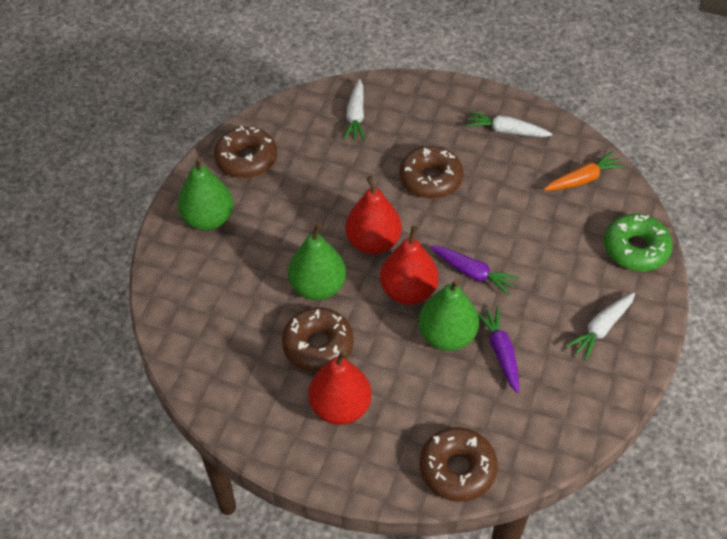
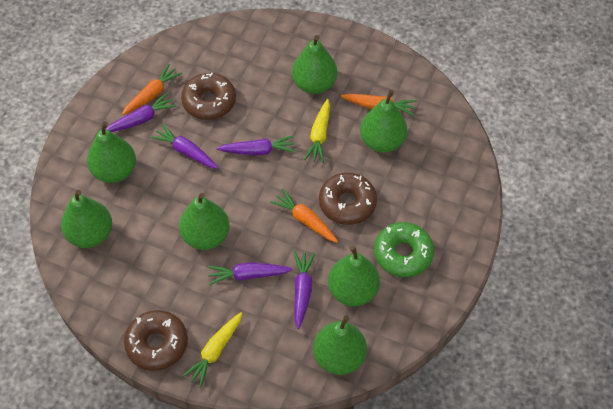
brown donut: 4 -> 3
green pear: 3 -> 7
orange carrot: 1 -> 3
purple carrot: 2 -> 5
red pear: 3 -> 0
white carrot: 3 -> 0
yellow carrot: 0 -> 2

